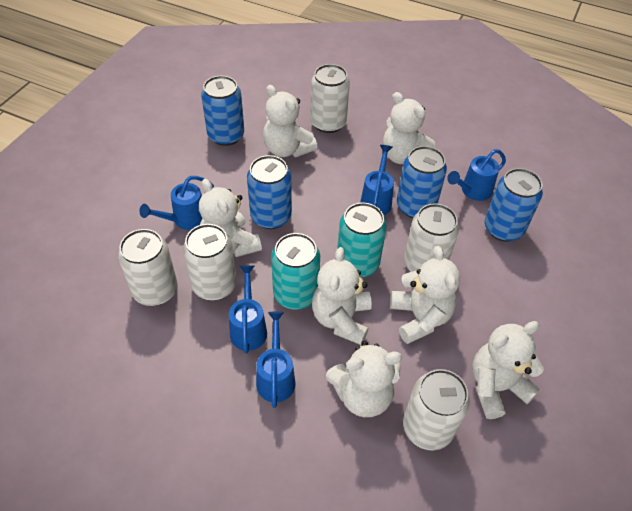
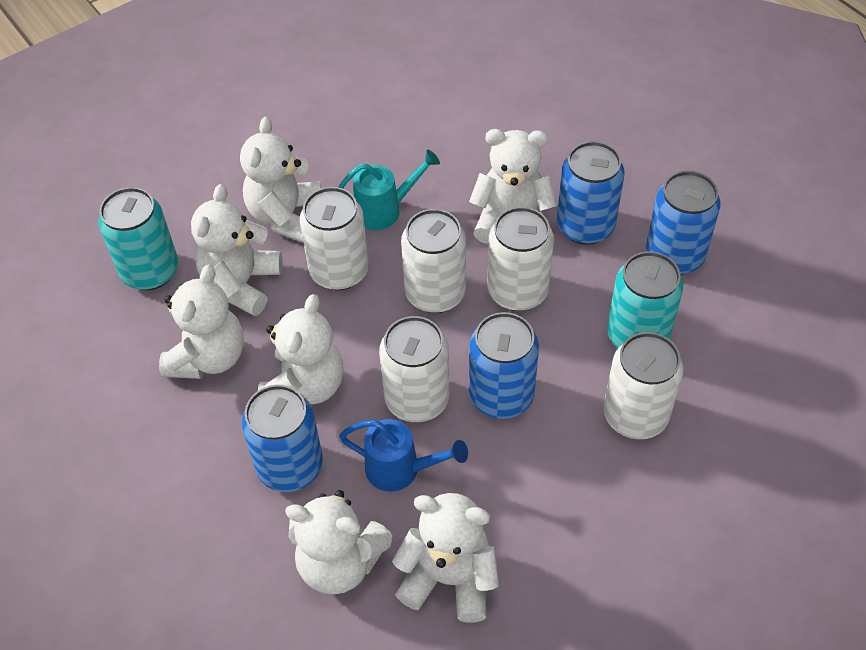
blue watering can: 5 -> 1
turquoise watering can: 0 -> 1

